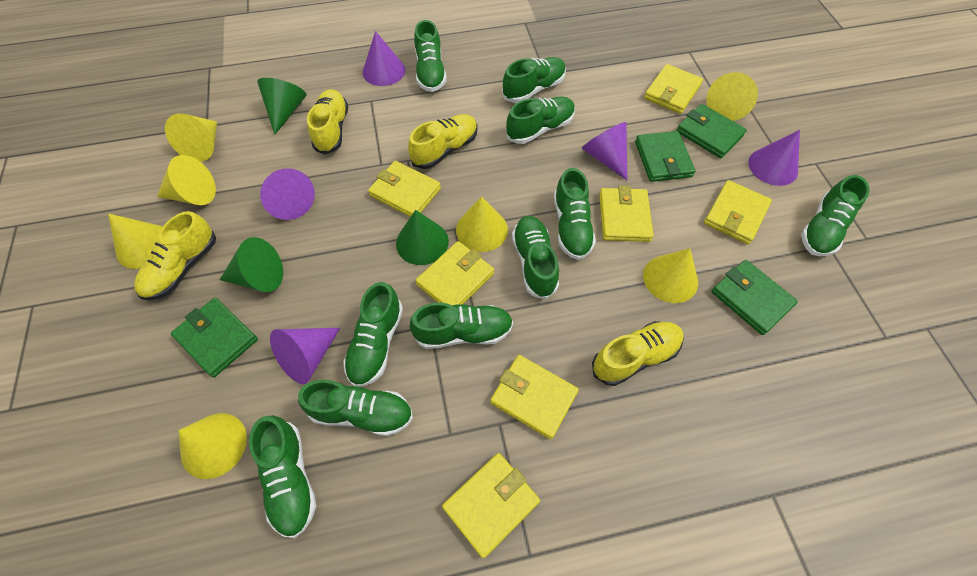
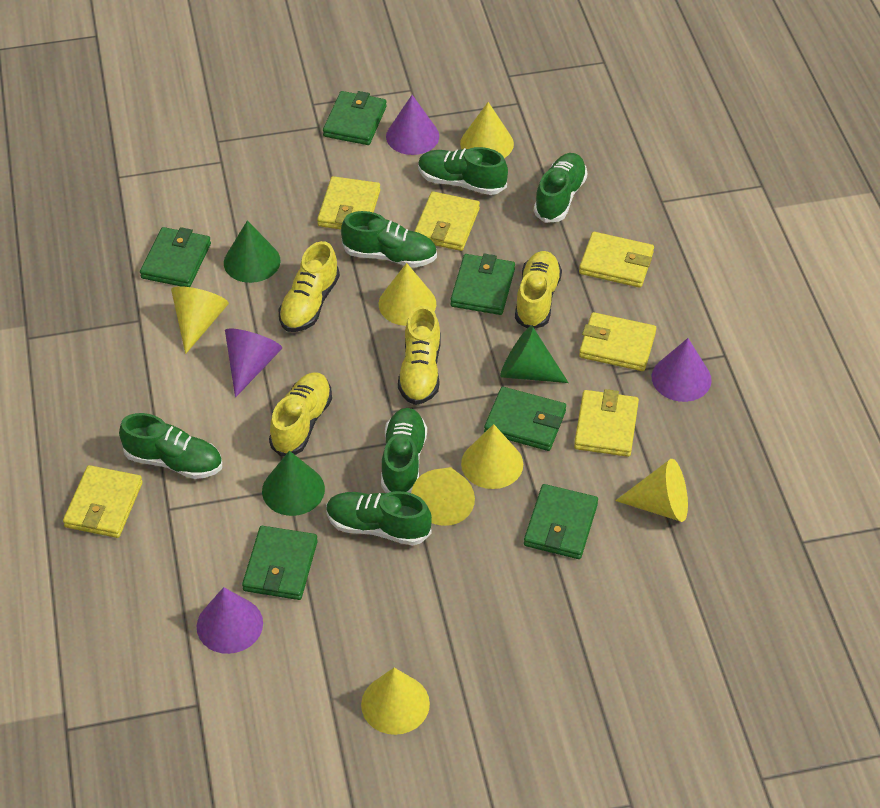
green shoe: 10 -> 6
green wallet: 4 -> 6
purple cone: 5 -> 4
yellow wallet: 7 -> 6

